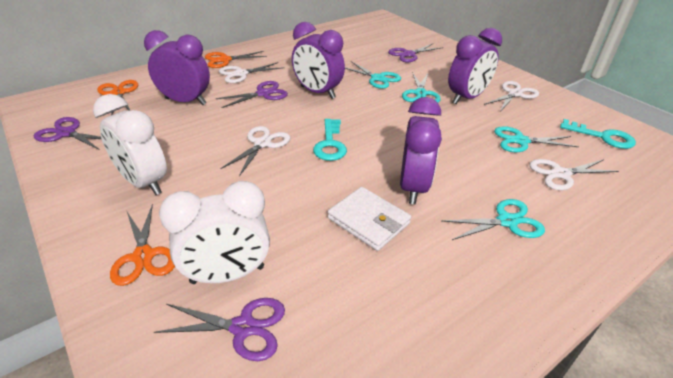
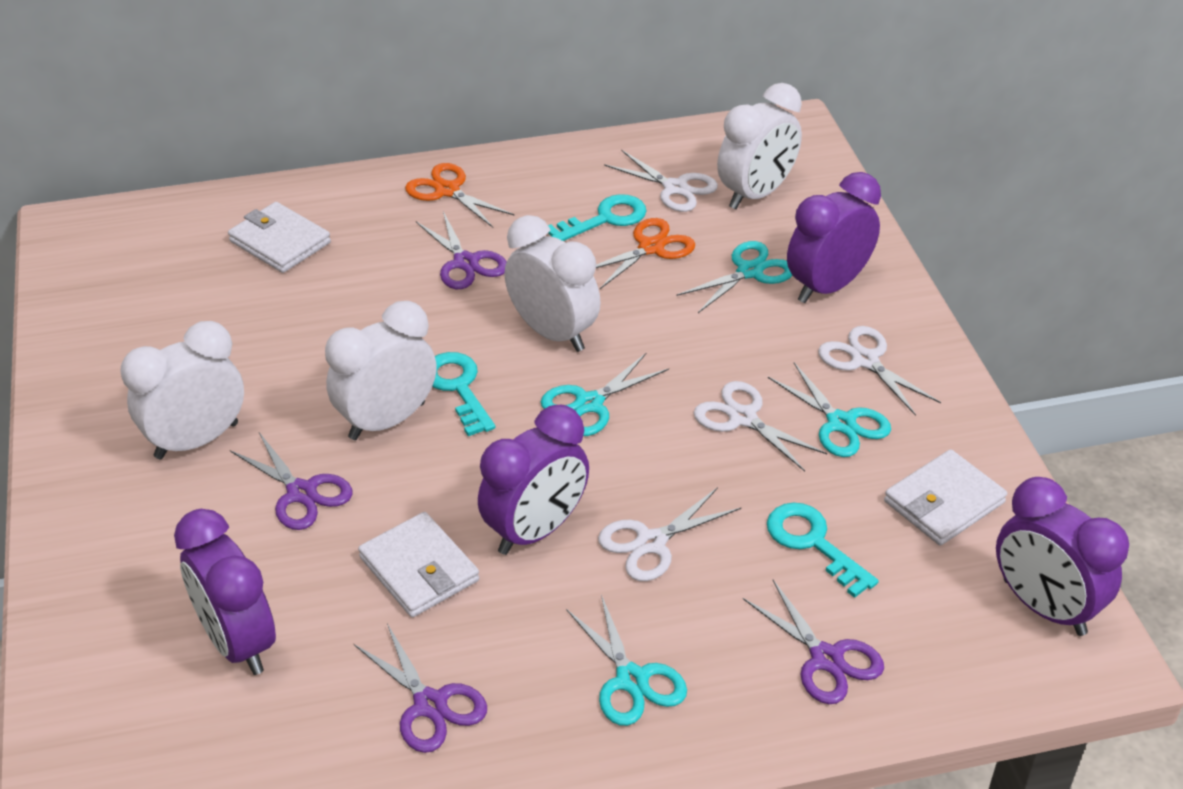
orange scissors: 3 -> 2
turquoise key: 2 -> 3
white clock: 2 -> 4
white wallet: 1 -> 3

